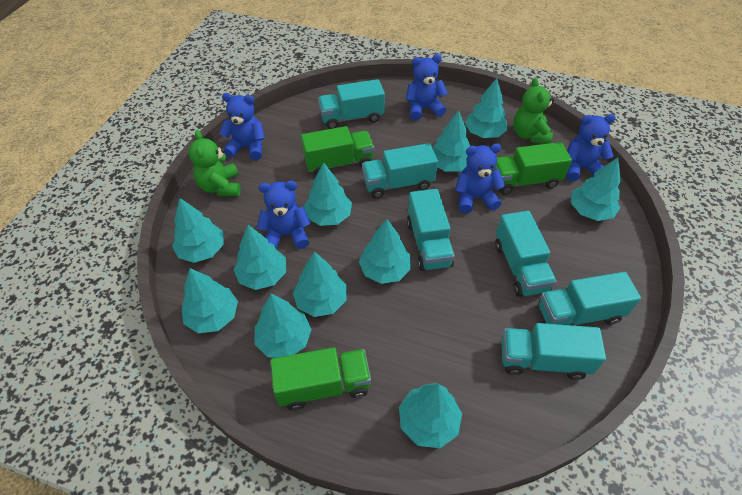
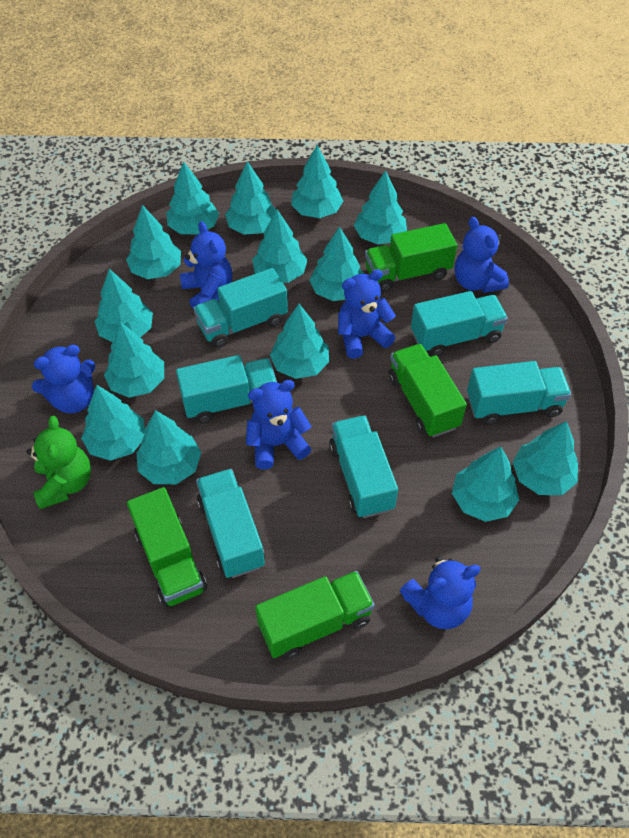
blue teddy bear: 5 -> 6
green teddy bear: 2 -> 1
green truck: 3 -> 4
turquoise tree: 11 -> 14

